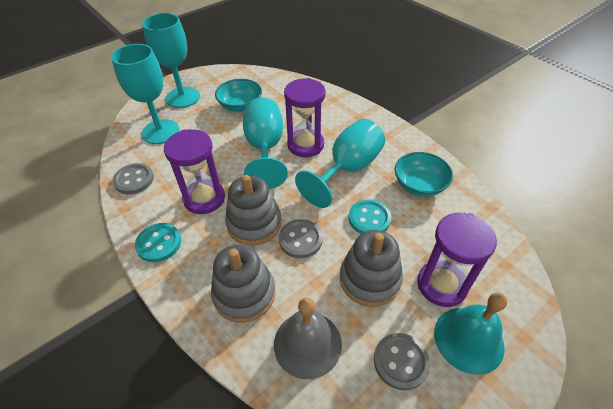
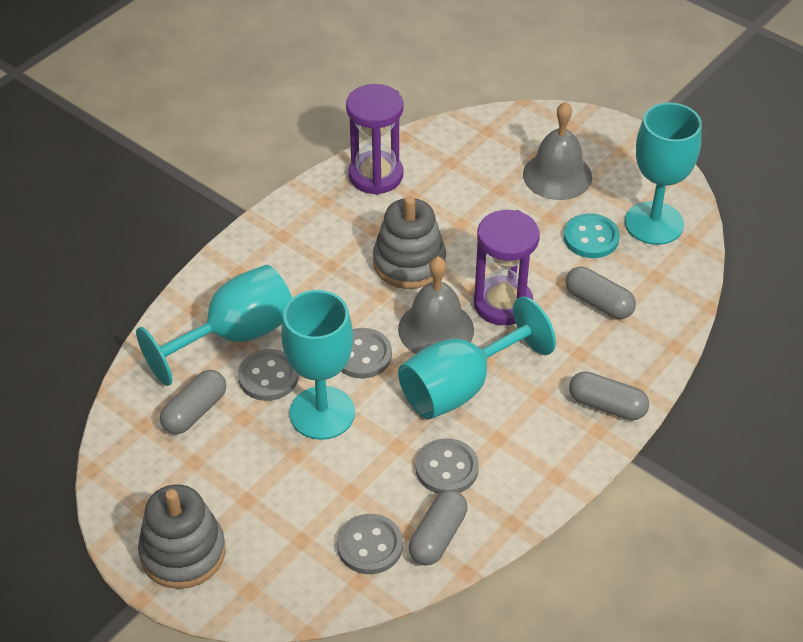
grey bell: 1 -> 2
grey button: 3 -> 4
grey capsule: 0 -> 4
grey stacking toy: 3 -> 2
purple hourglass: 3 -> 2
turquoise bell: 1 -> 0
turquoise bowl: 2 -> 0
turquoise button: 2 -> 1

